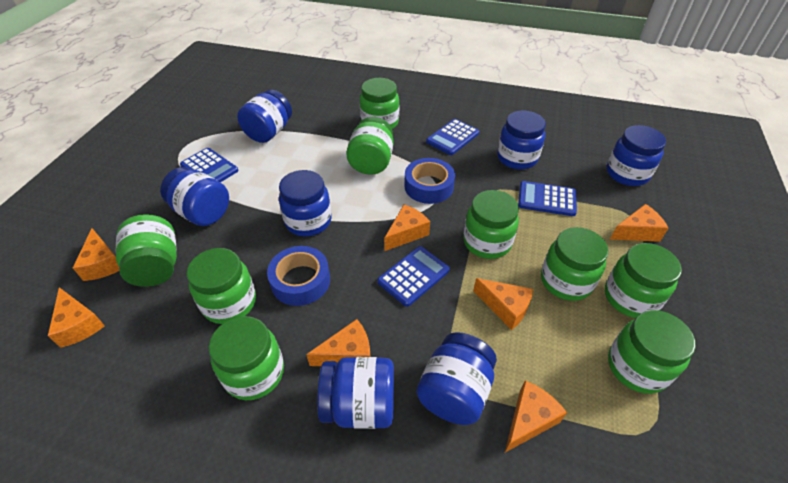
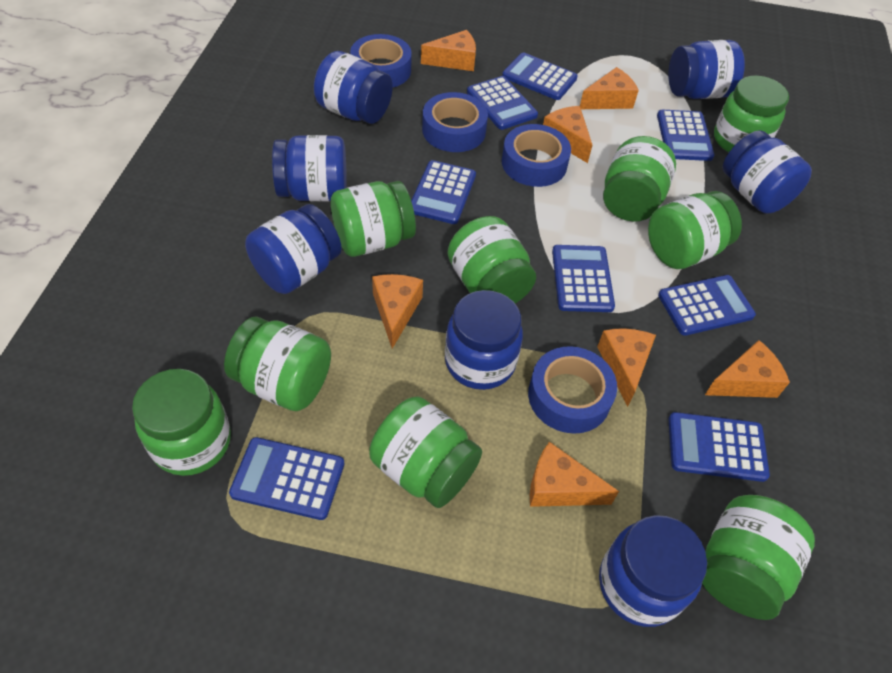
blue calculator: 4 -> 8
blue tape: 2 -> 4

